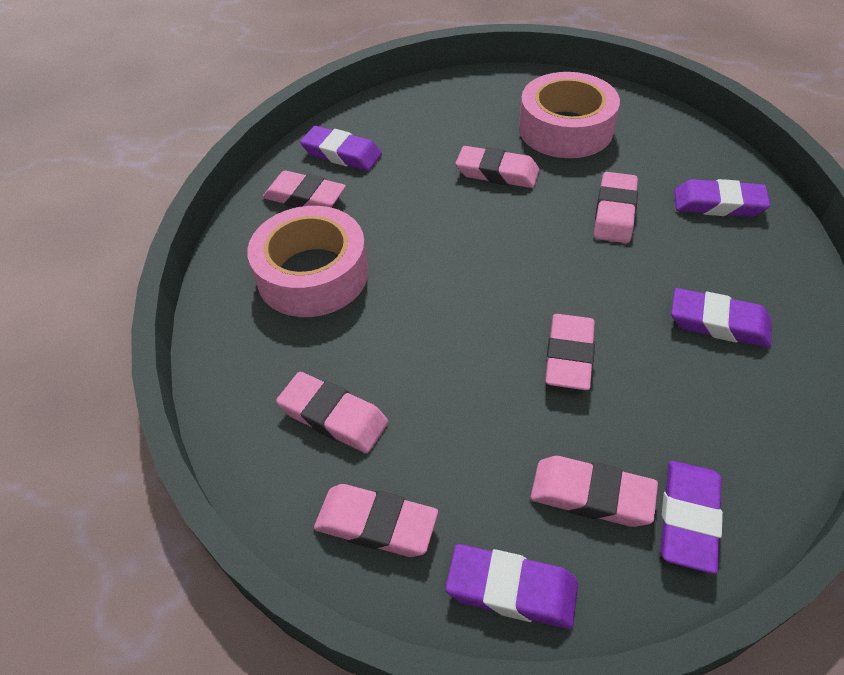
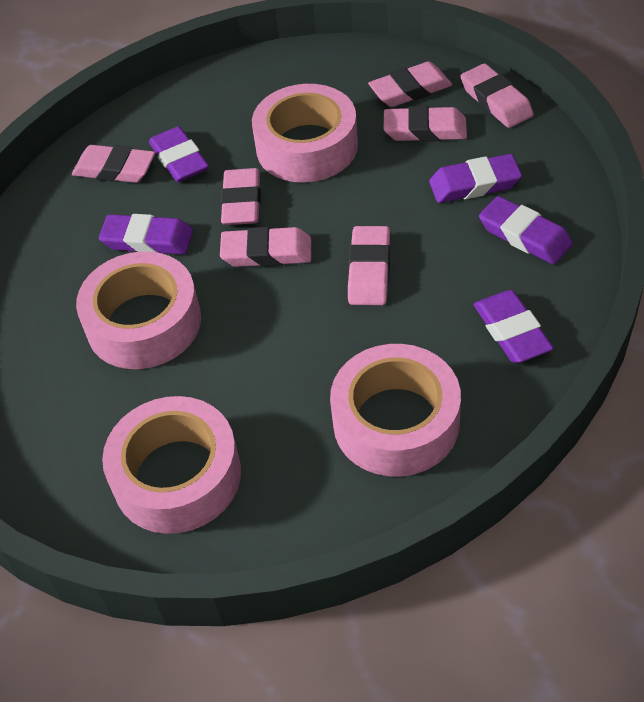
pink tape: 2 -> 4

